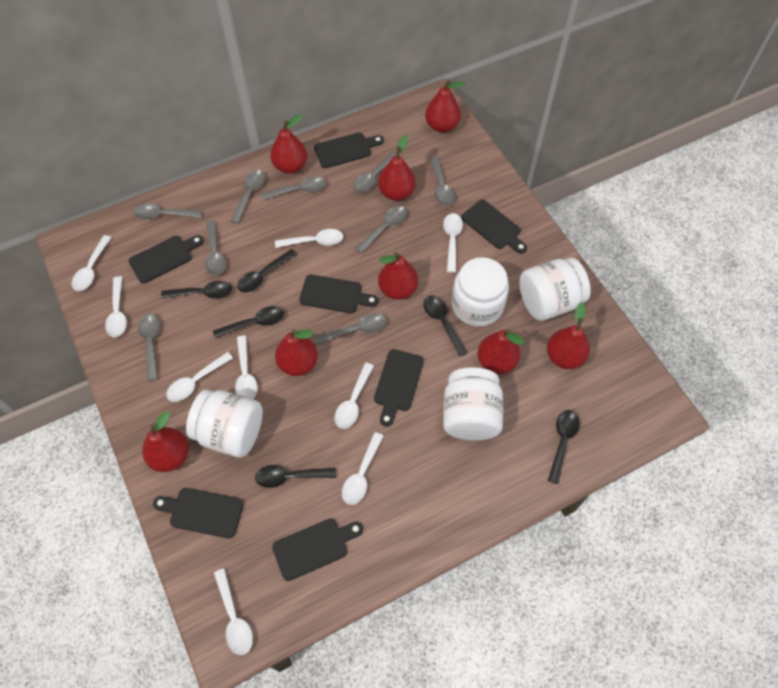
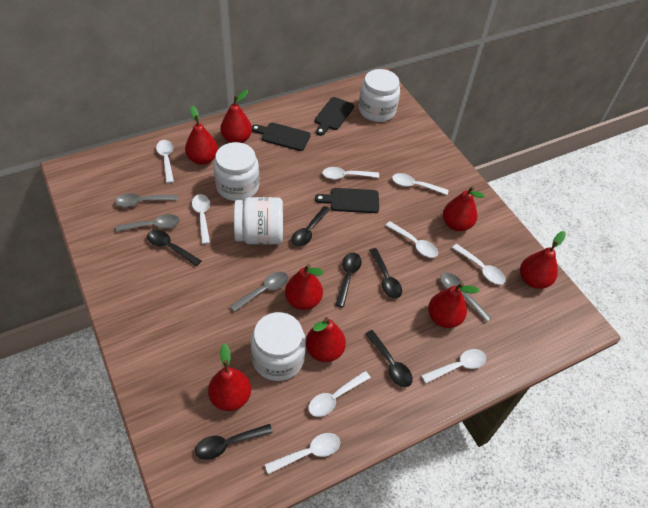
black cutting board: 7 -> 3
grey spoon: 9 -> 4

